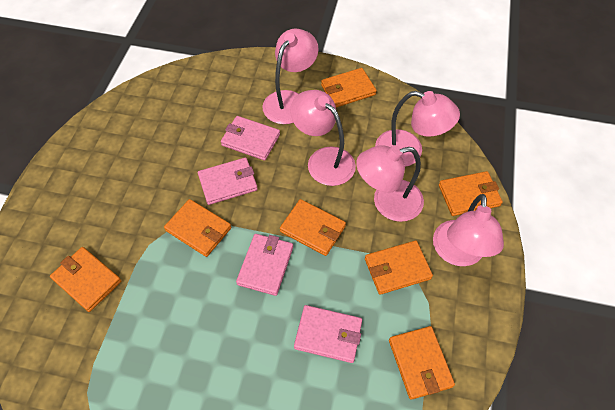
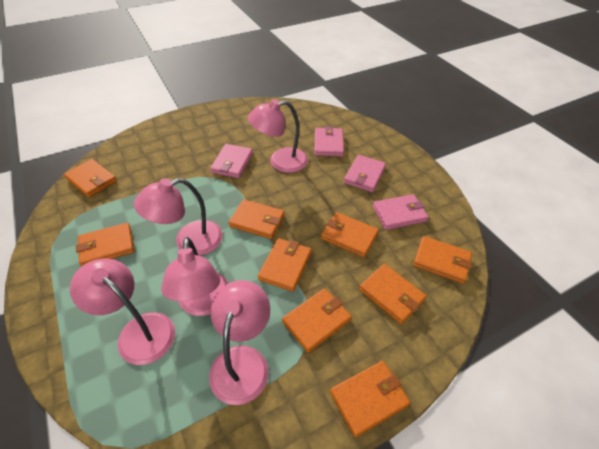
orange wallet: 7 -> 9

